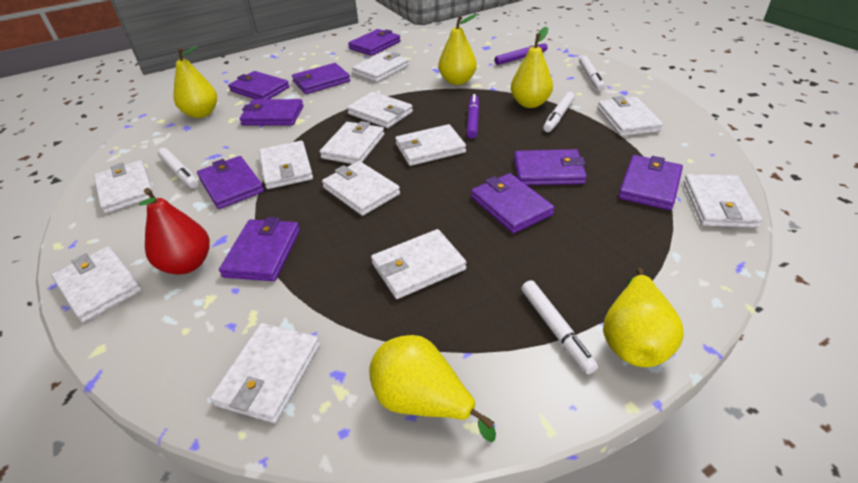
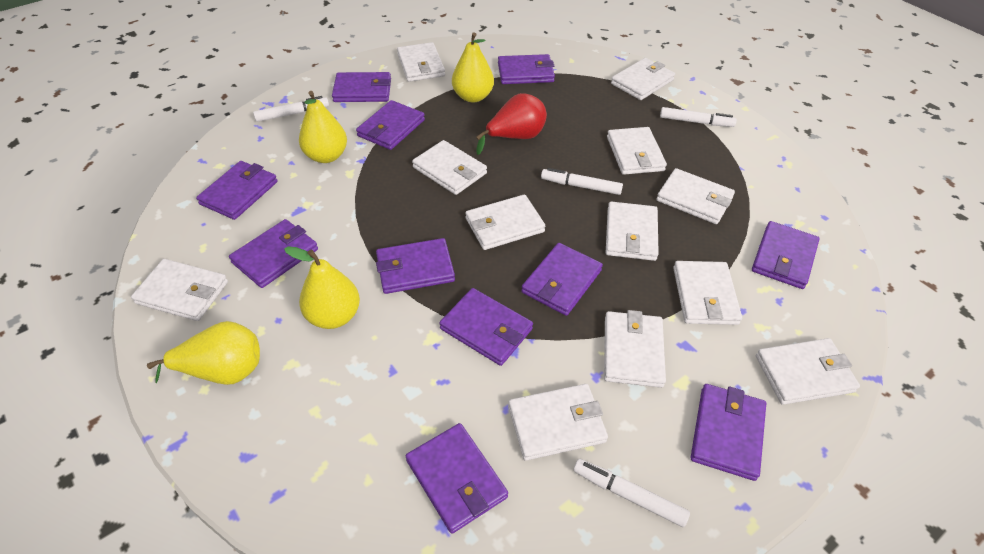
purple marker: 2 -> 0
purple wallet: 9 -> 11
yellow pear: 5 -> 4

